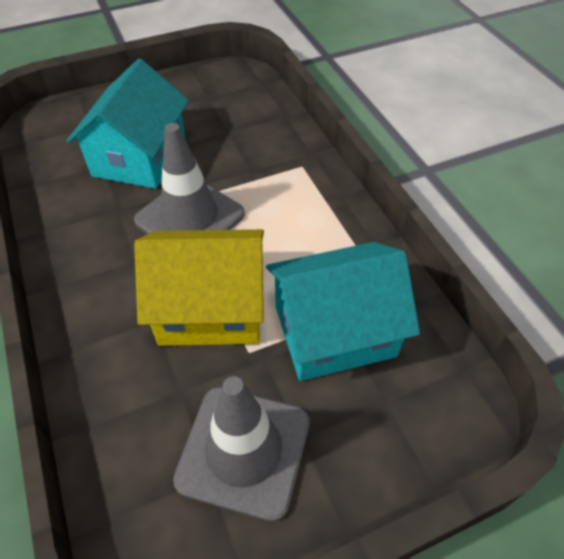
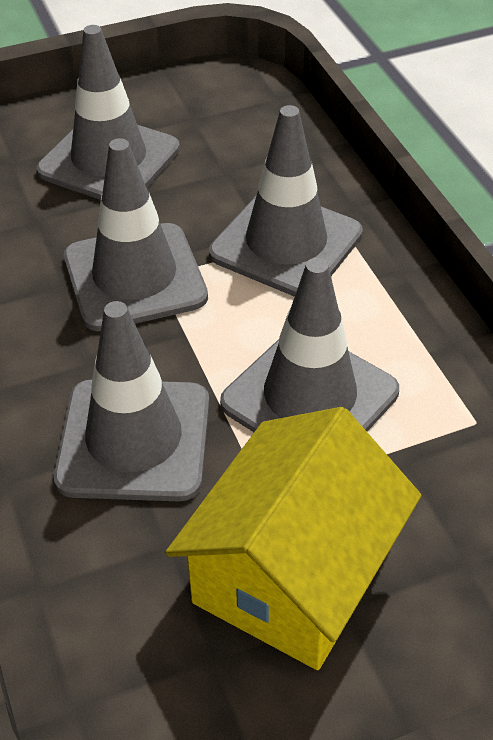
grey traffic cone: 2 -> 5
turquoise house: 2 -> 0

